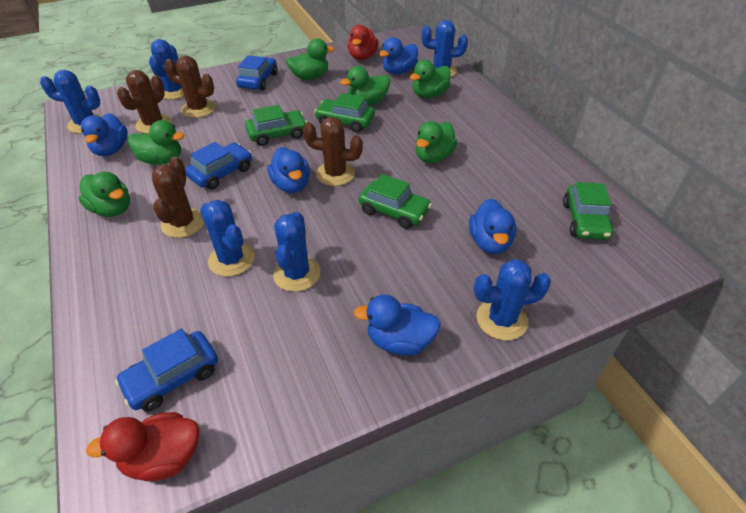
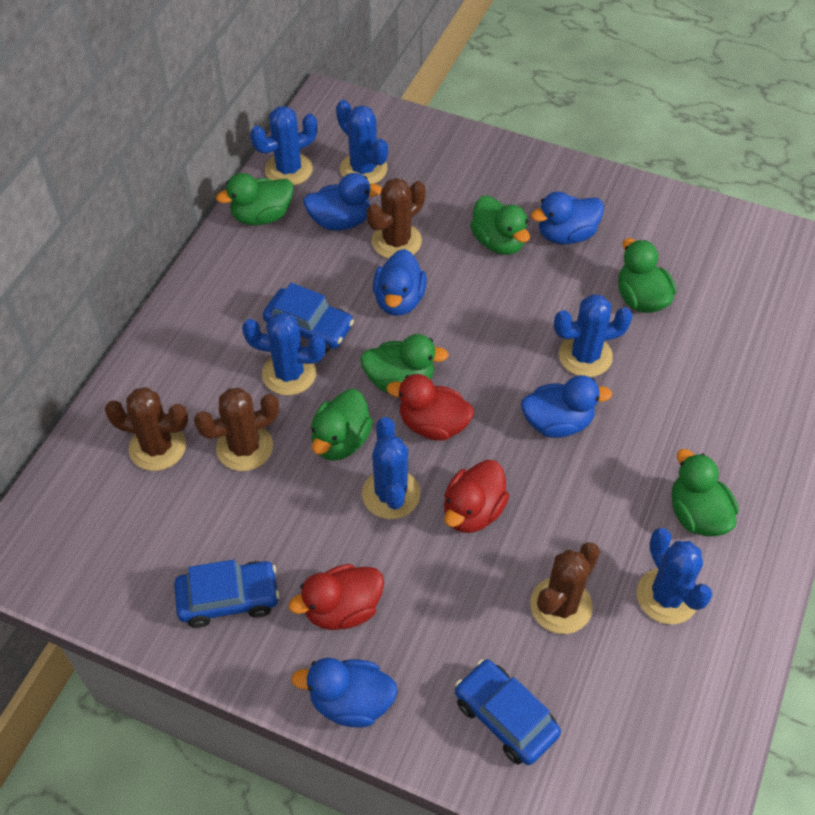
green car: 4 -> 0
red duck: 2 -> 3

